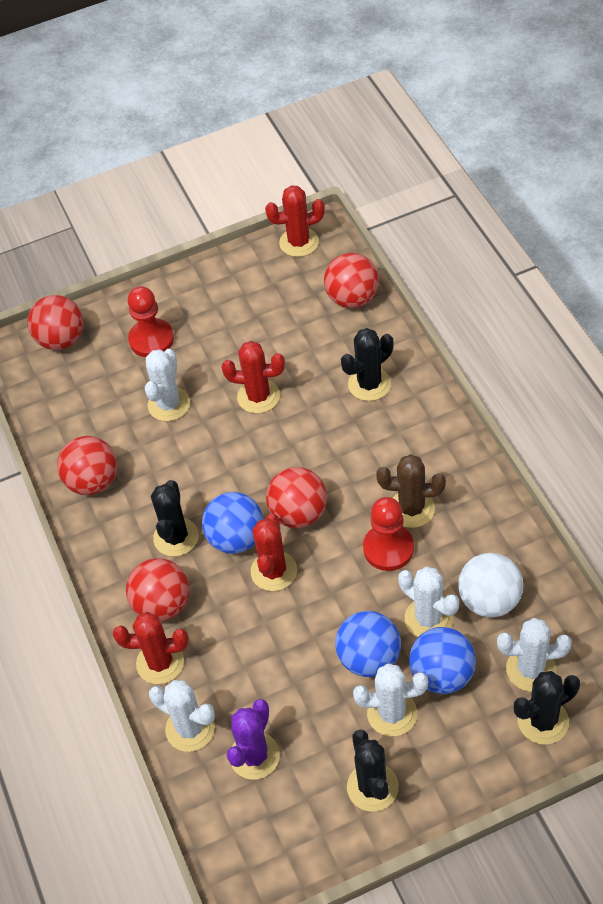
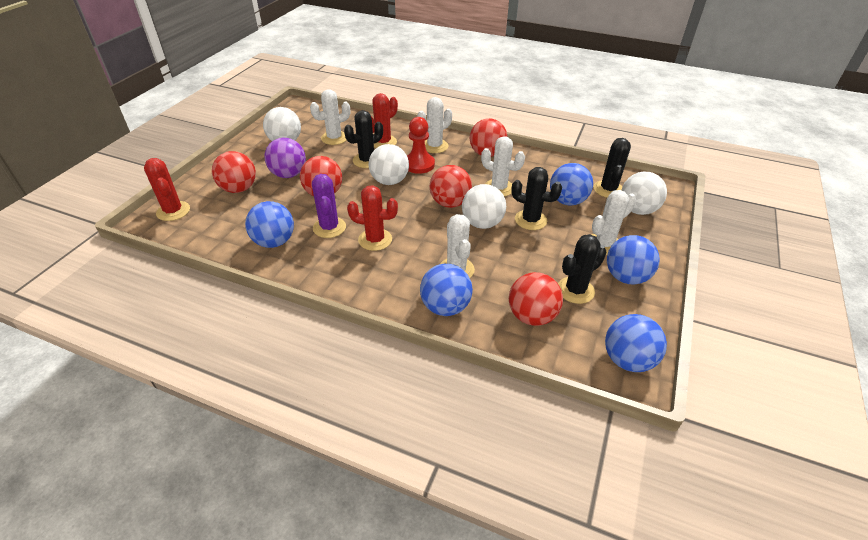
blue ball: 3 -> 5
brown cactus: 1 -> 0
purple ball: 0 -> 1
red cactus: 4 -> 3
red pawn: 2 -> 1
white ball: 1 -> 4

